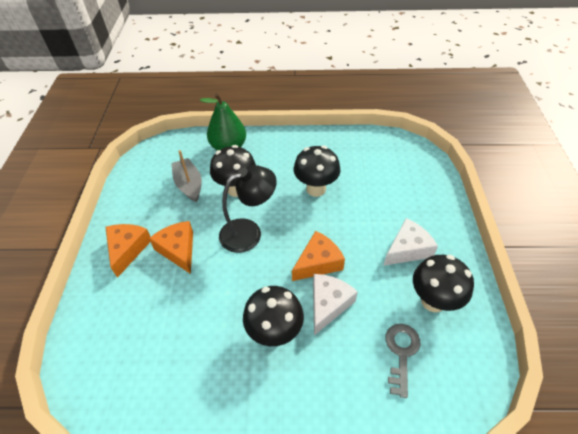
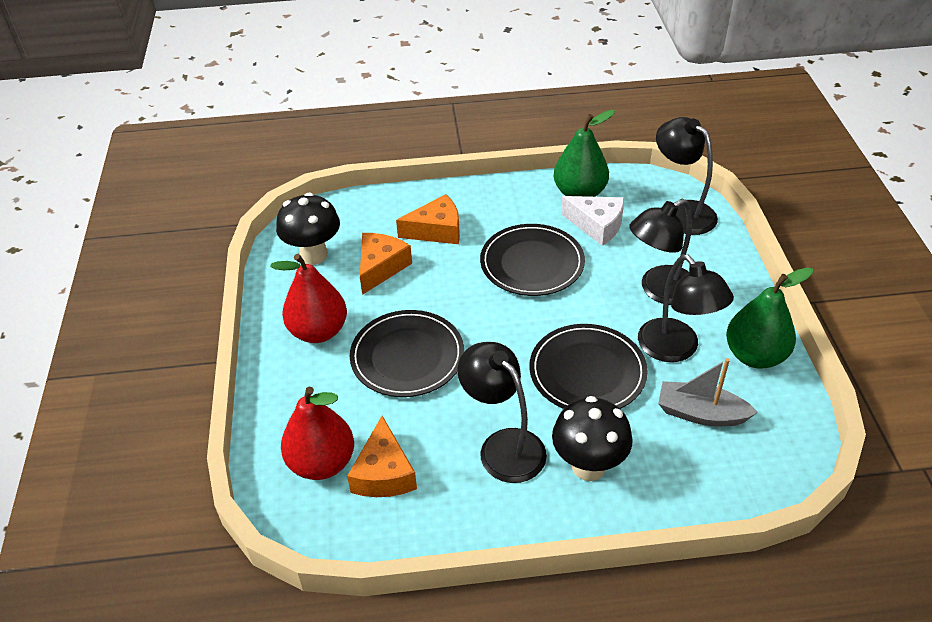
black lamp: 1 -> 4
black mushroom: 4 -> 2
black plate: 0 -> 3
green pear: 1 -> 2
grey key: 1 -> 0
red pear: 0 -> 2
white cheese: 2 -> 1

